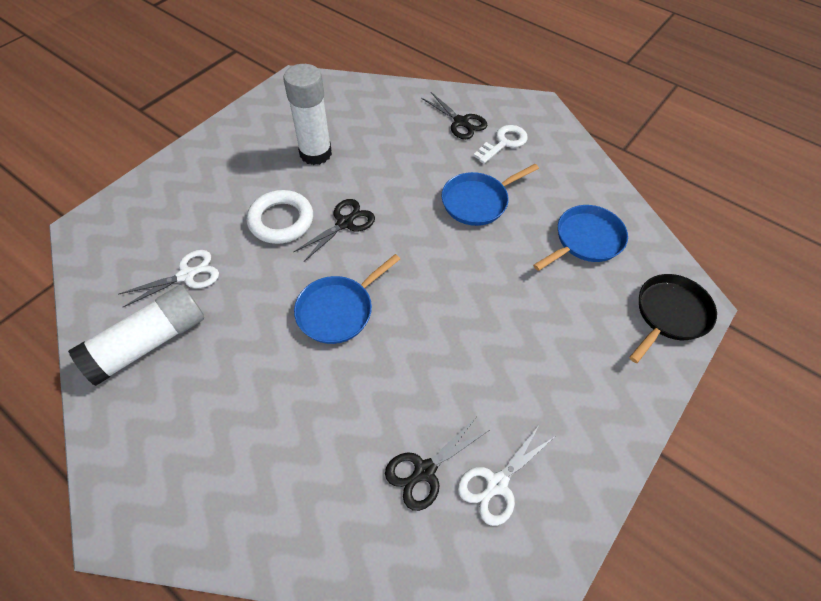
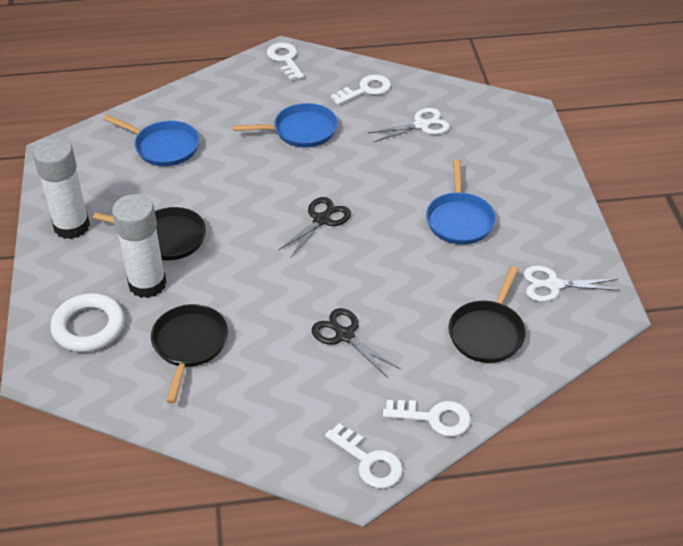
black pan: 1 -> 3
black scissors: 3 -> 2
white key: 1 -> 4

